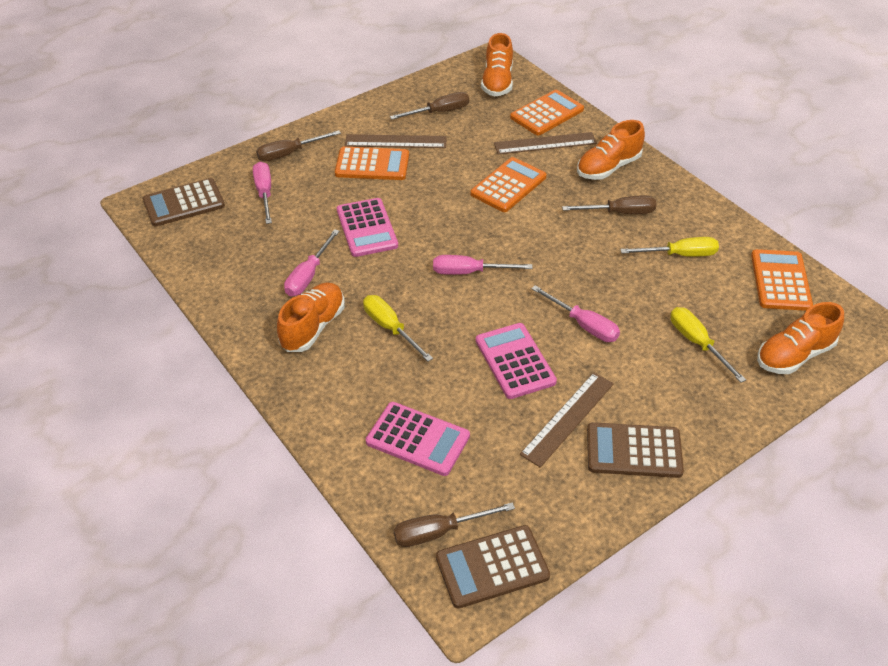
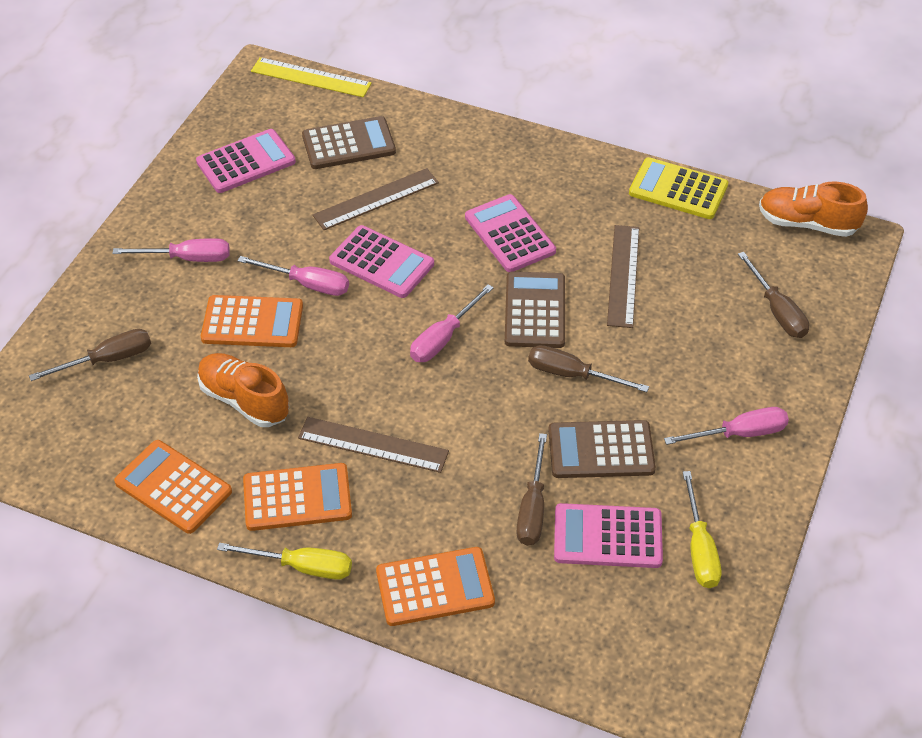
orange shoe: 4 -> 2
pink calculator: 3 -> 4
yellow calculator: 0 -> 1
yellow ruler: 0 -> 1
yellow screwdriver: 3 -> 2

